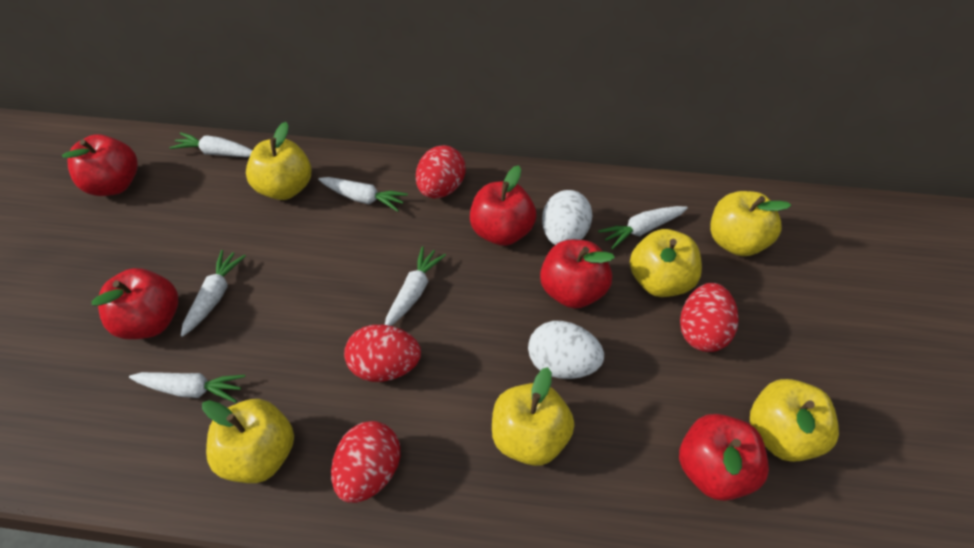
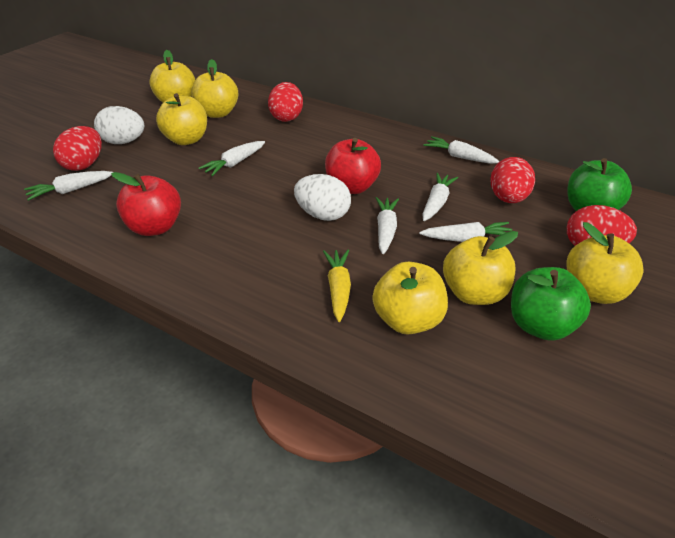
green apple: 0 -> 2
red apple: 5 -> 2
yellow carrot: 0 -> 1

